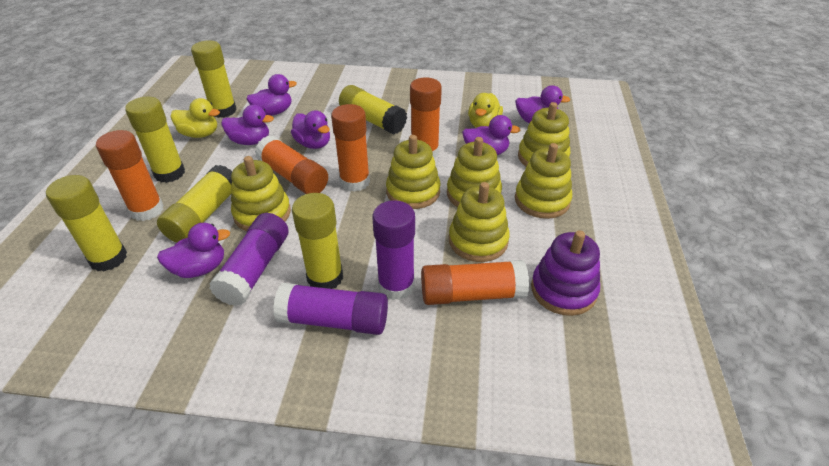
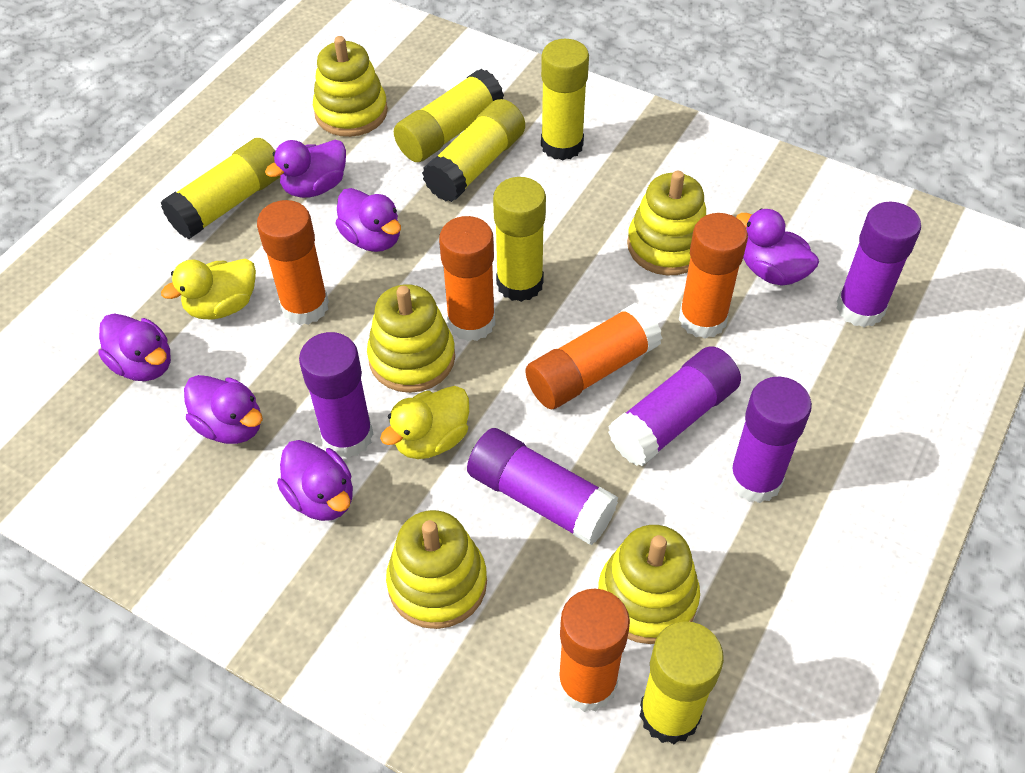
purple glue stick: 3 -> 5
purple stacking toy: 1 -> 0
yellow stacking toy: 6 -> 5

